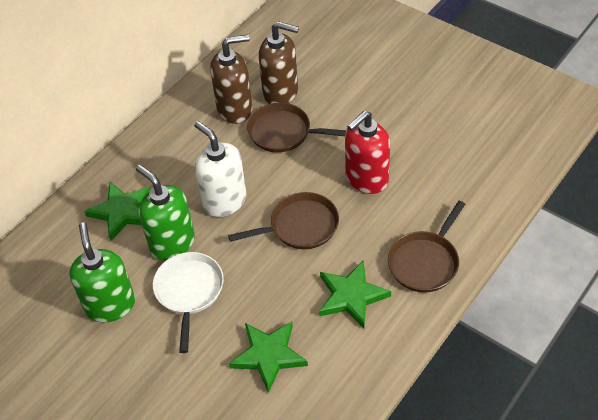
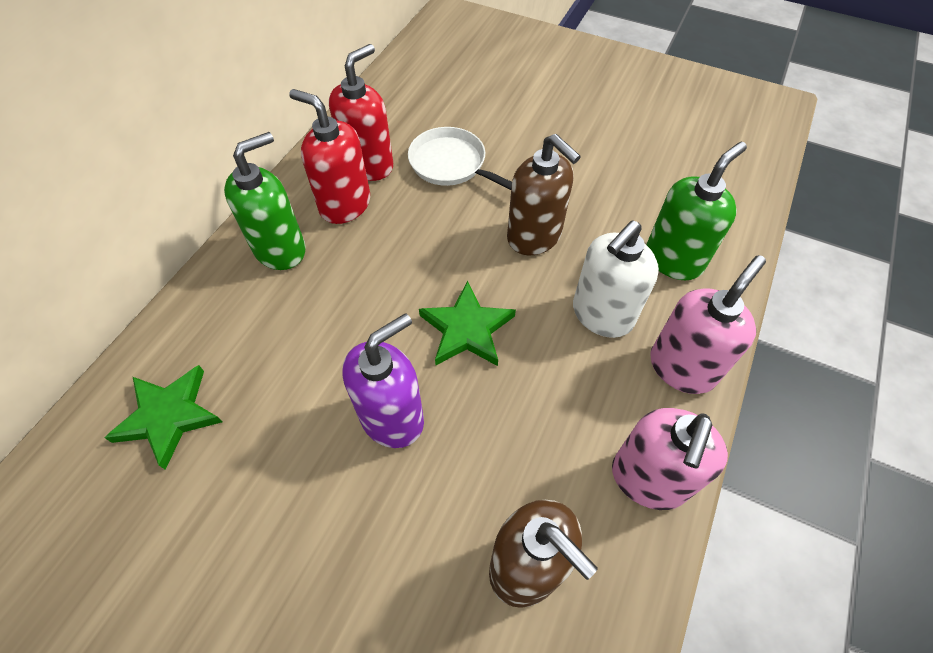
brown pan: 3 -> 0
green star: 3 -> 2
pink soap dispenser: 0 -> 2
purple soap dispenser: 0 -> 1
red soap dispenser: 1 -> 2

